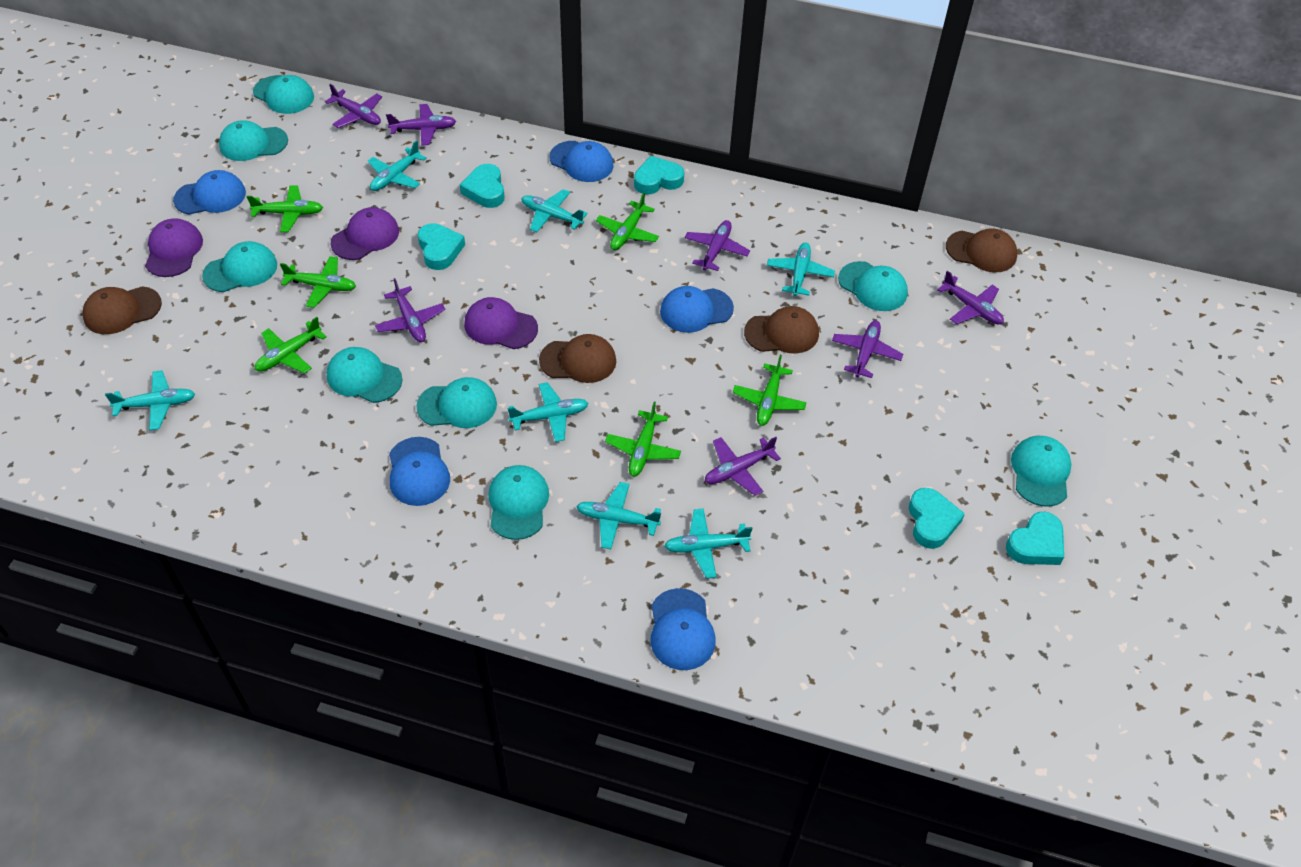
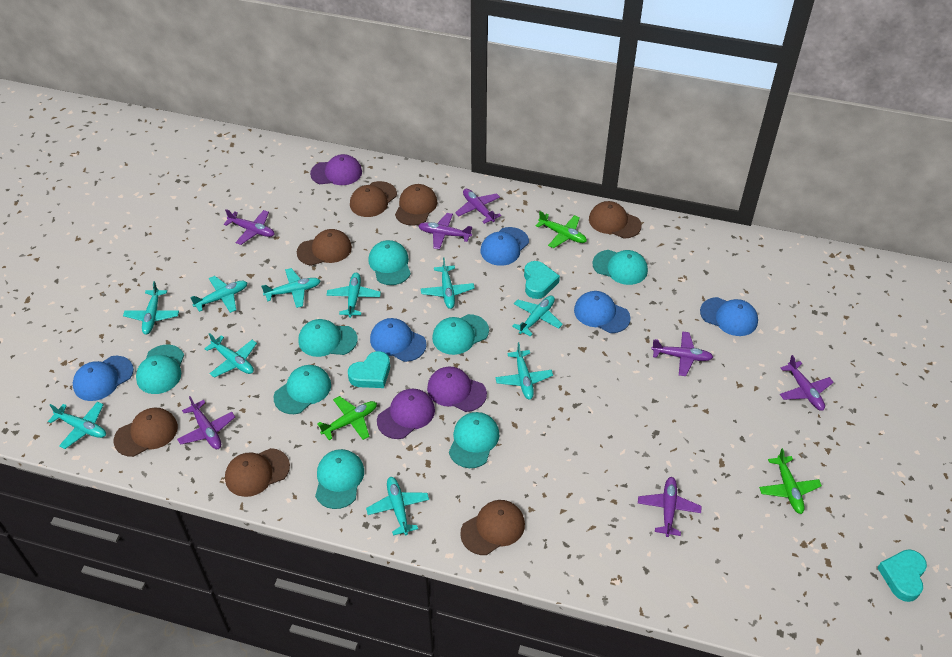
brown cap: 4 -> 7
green plane: 6 -> 3
turquoise heart: 5 -> 3
turquoise plane: 7 -> 10

